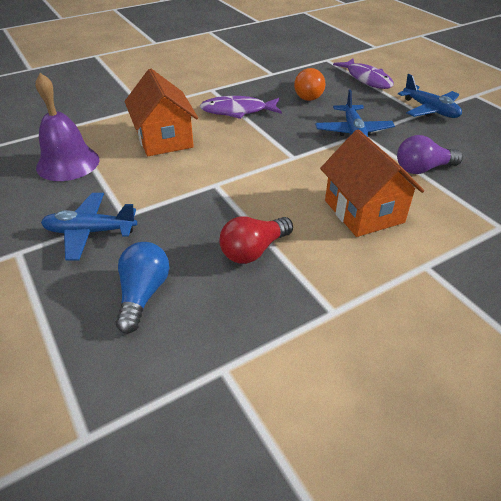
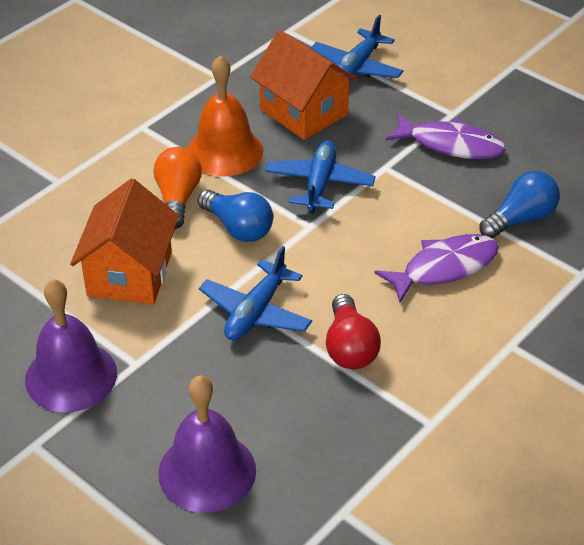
blue light bulb: 1 -> 2
orange bell: 0 -> 1
purple bell: 1 -> 2
purple light bulb: 1 -> 0

